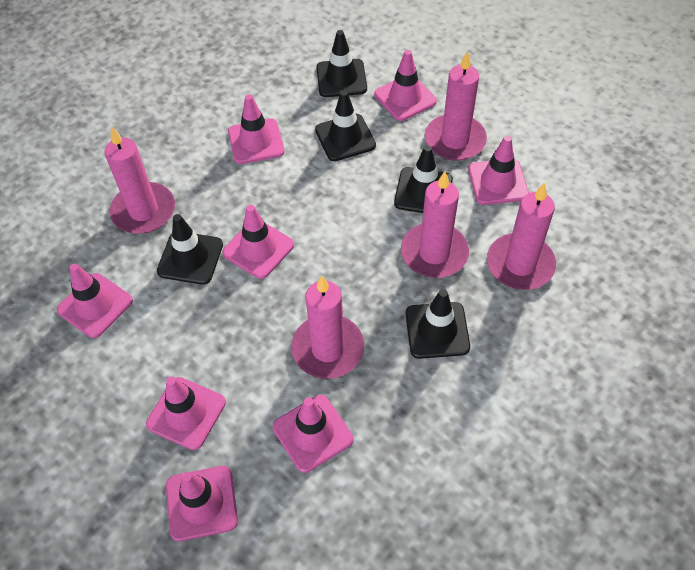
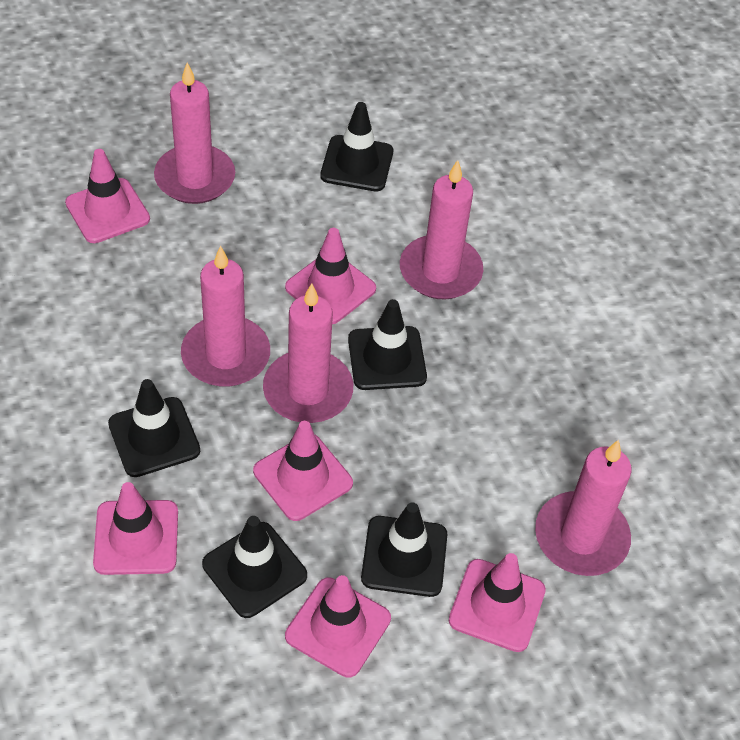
pink traffic cone: 8 -> 6

